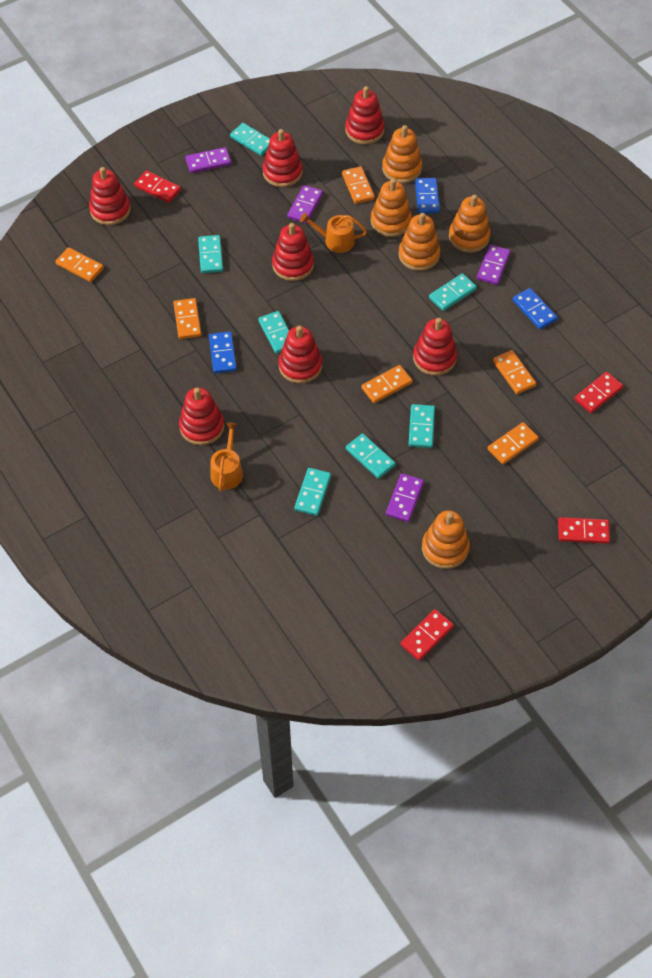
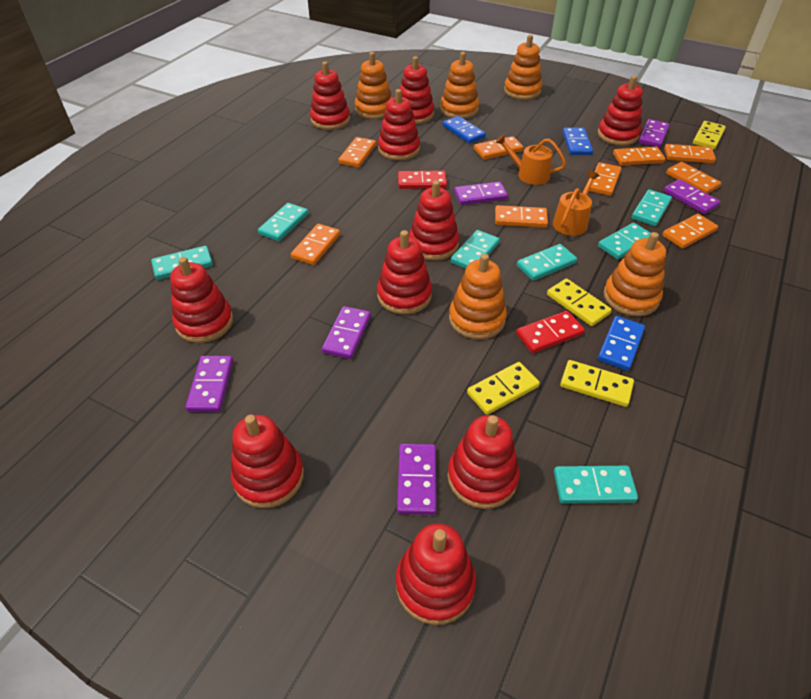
orange domino: 6 -> 9
purple domino: 4 -> 6
red domino: 4 -> 2
red stacking toy: 7 -> 10
yellow domino: 0 -> 4

